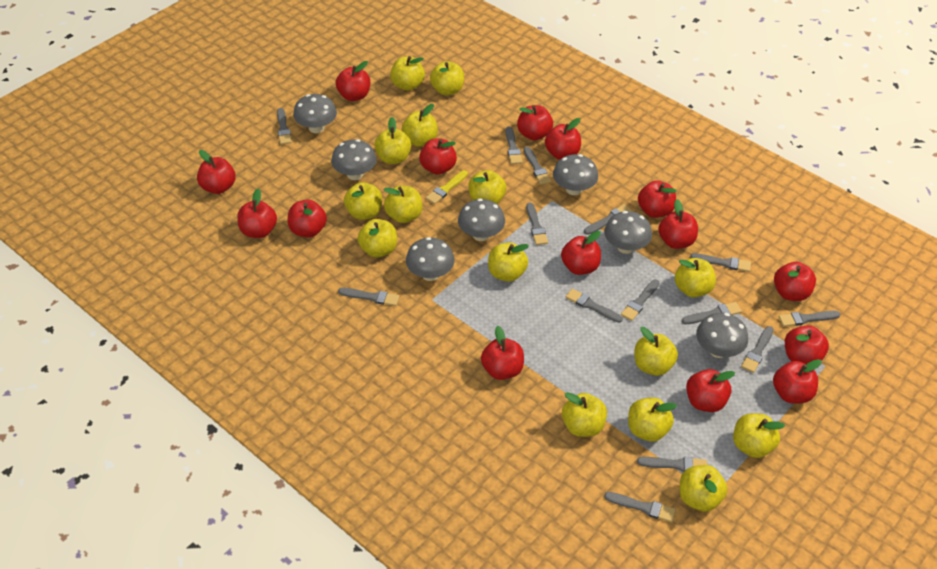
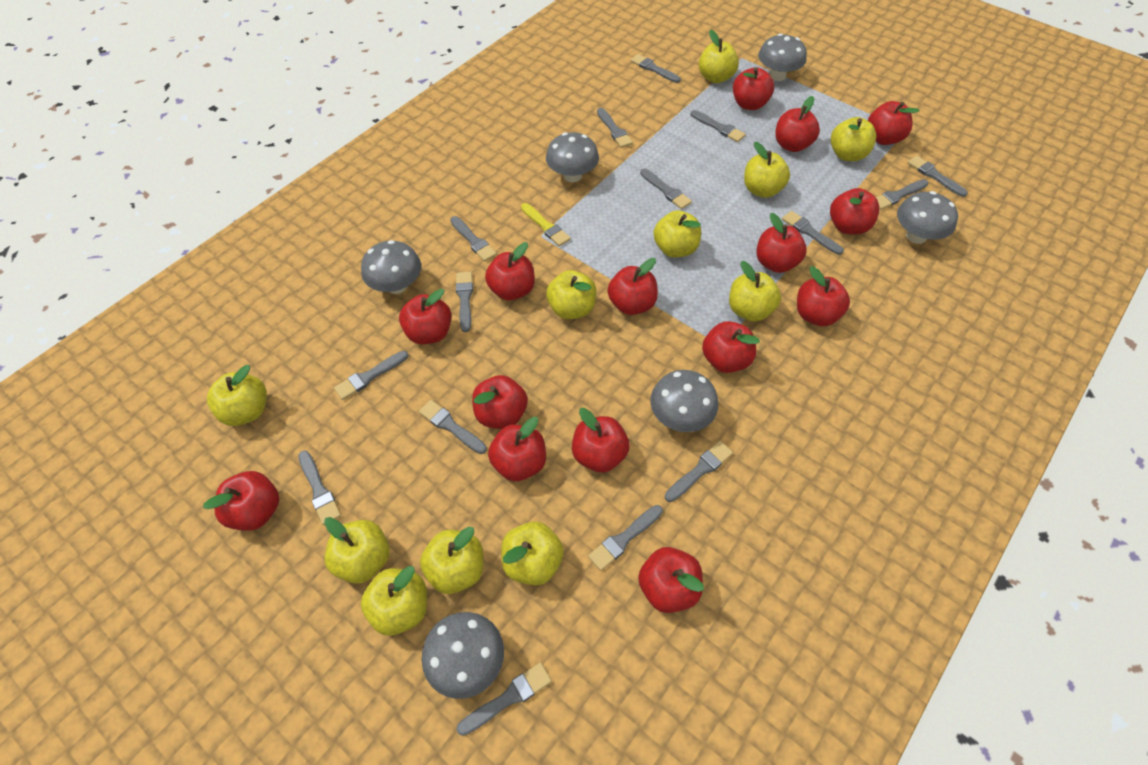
grey brush: 14 -> 15
grey mushroom: 7 -> 6
yellow apple: 15 -> 11

